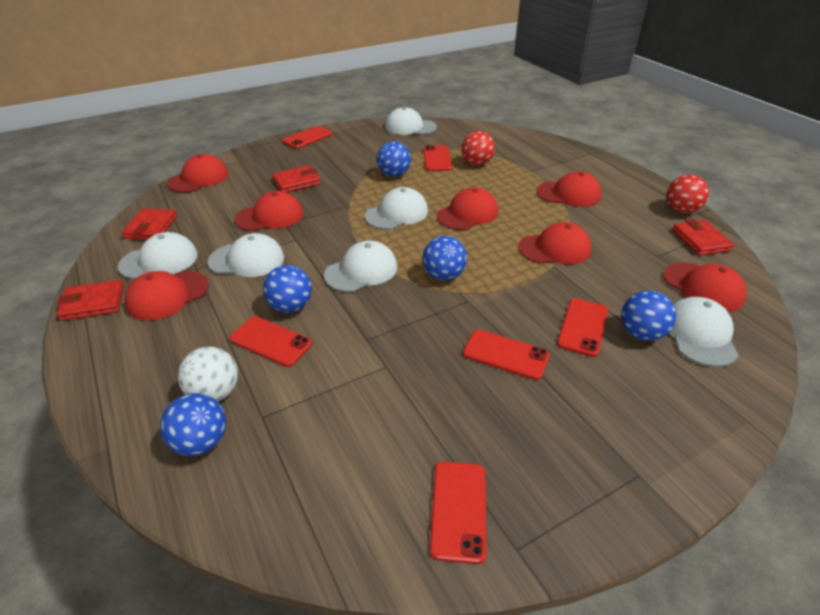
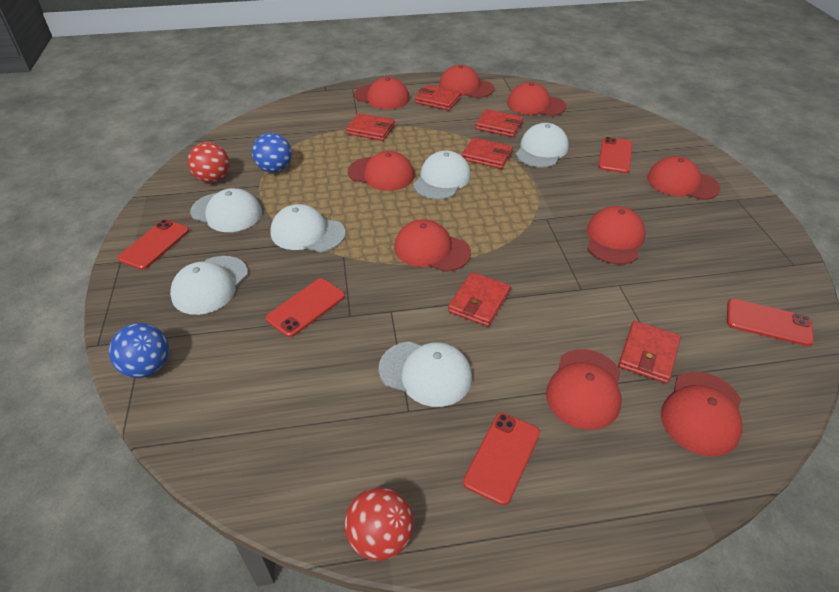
blue ball: 5 -> 2
red cap: 7 -> 9
red phone: 6 -> 5
red wallet: 4 -> 6
white ball: 1 -> 0

